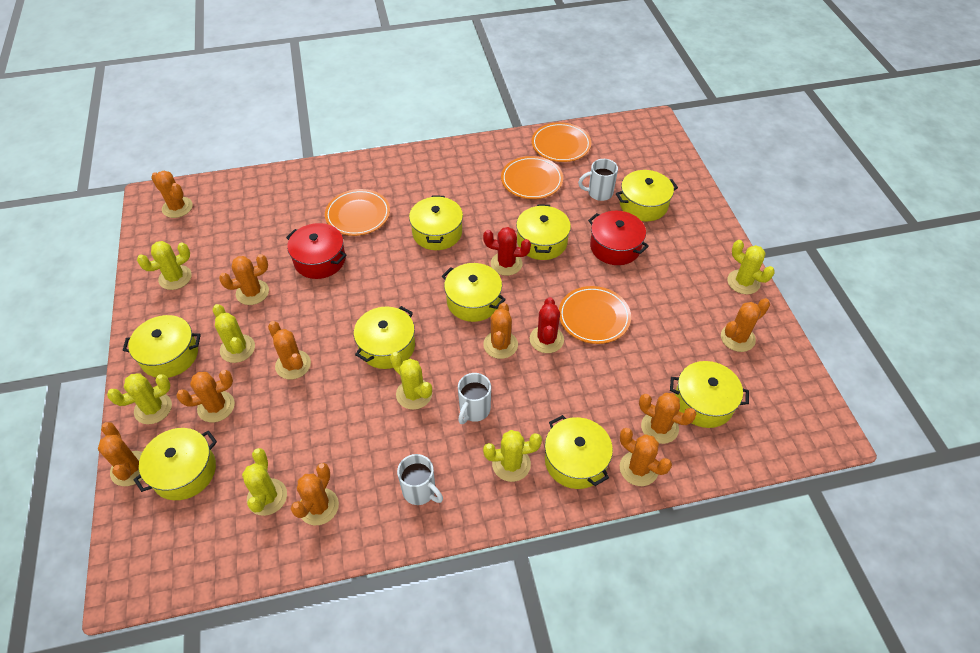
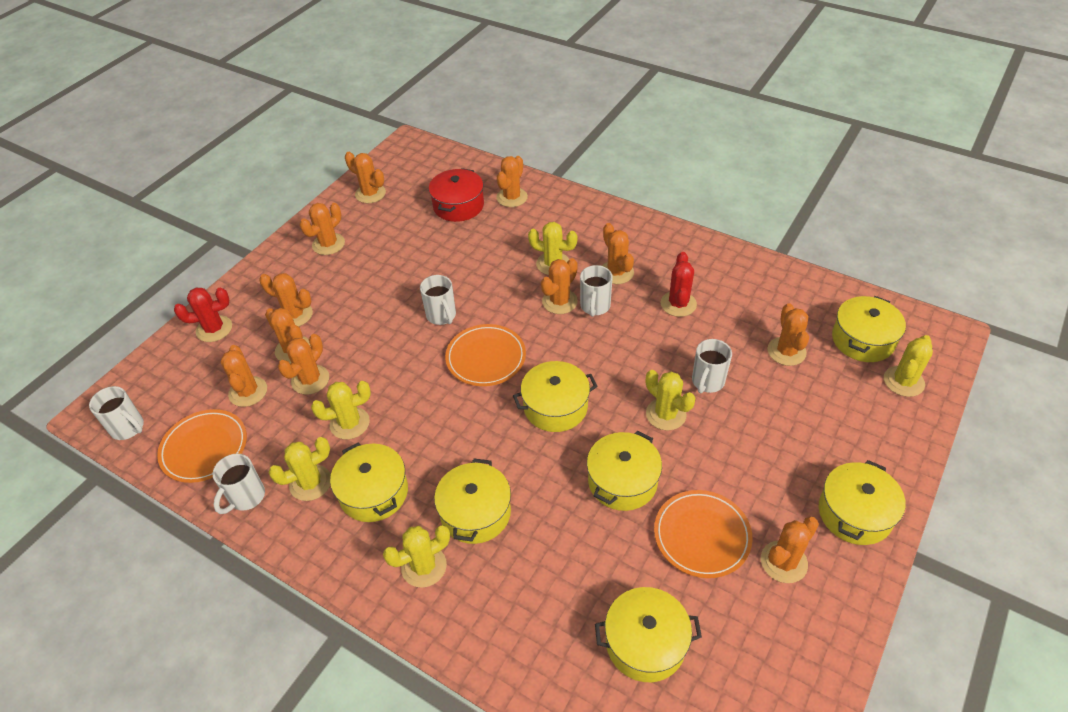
orange cactus: 10 -> 11
orange plate: 4 -> 3
red pot: 2 -> 1
white mug: 3 -> 5
yellow cactus: 7 -> 6
yellow pot: 9 -> 7

